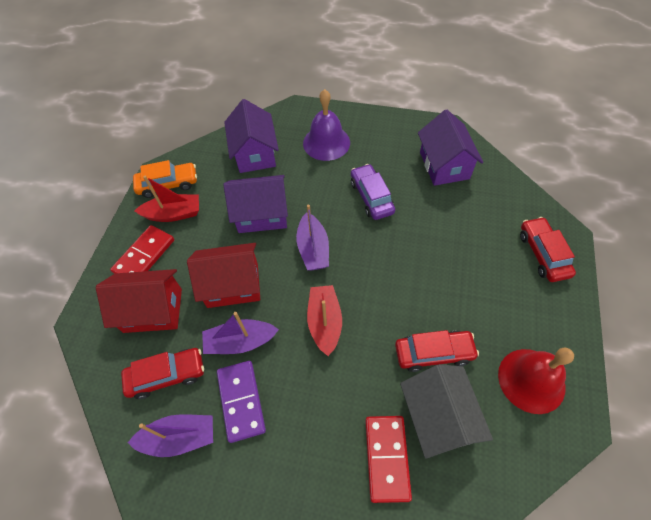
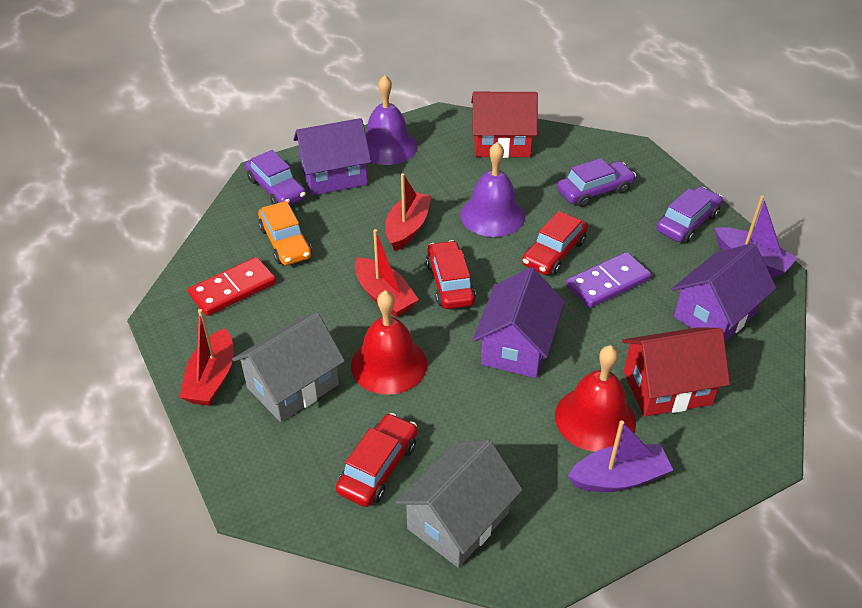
grey house: 1 -> 2
purple bell: 1 -> 2
purple boat: 3 -> 2
purple car: 1 -> 3
red bell: 1 -> 2
red boat: 2 -> 3
red domino: 2 -> 1

